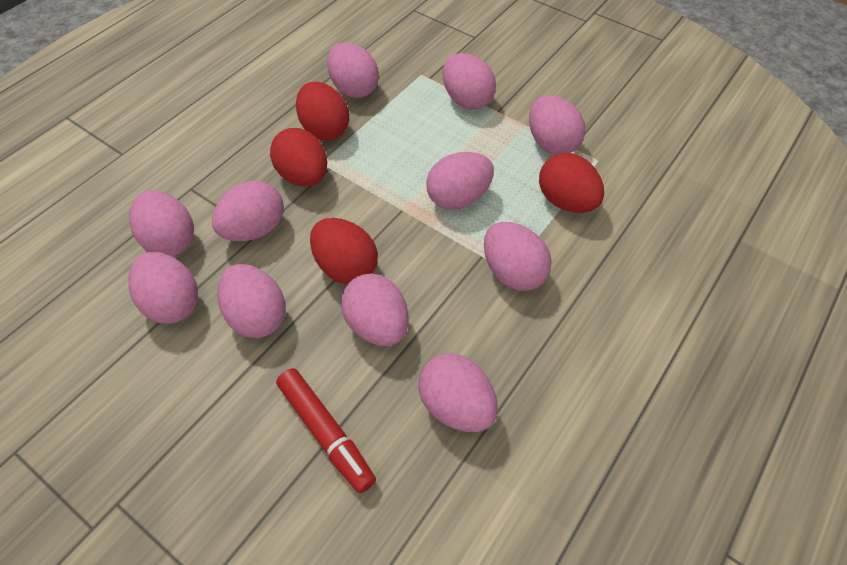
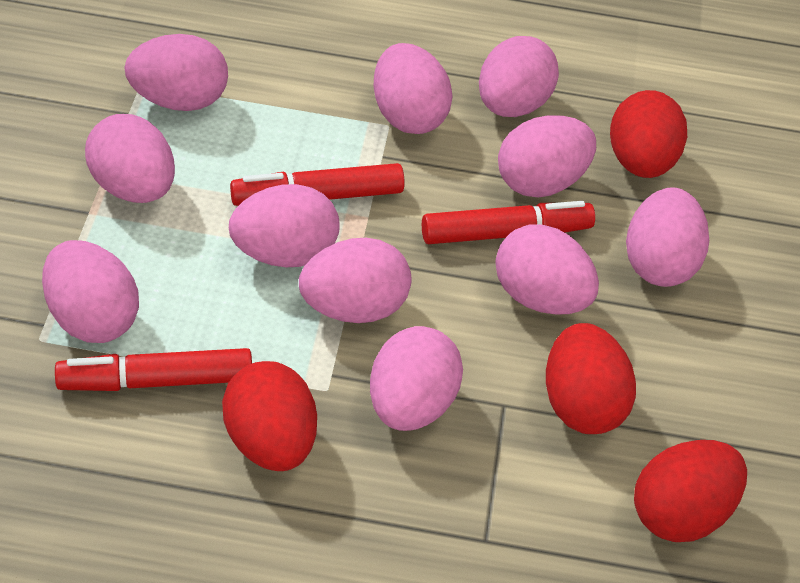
red marker: 1 -> 3

